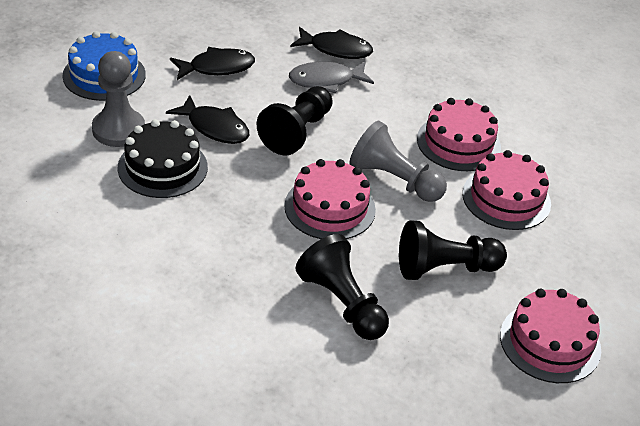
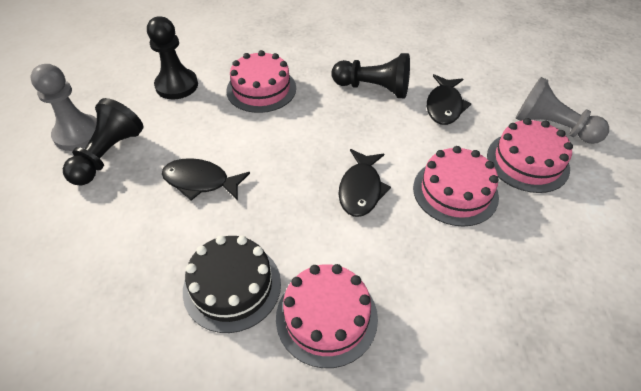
blue cake: 1 -> 0
grey fish: 1 -> 0

